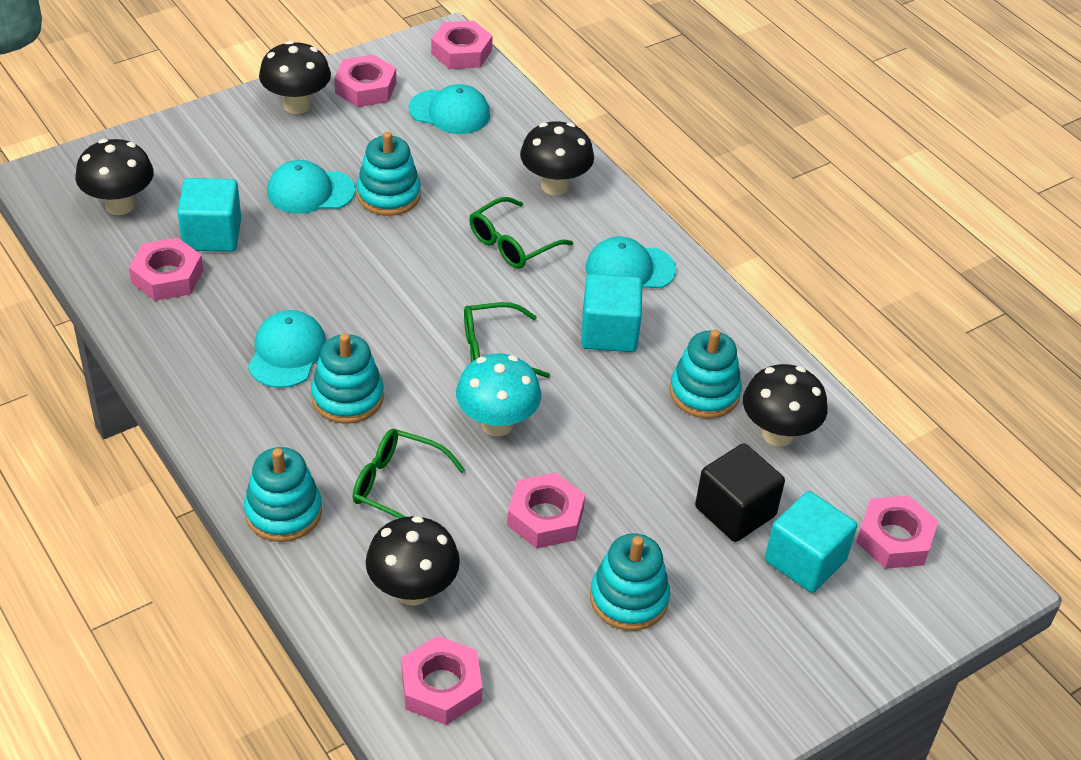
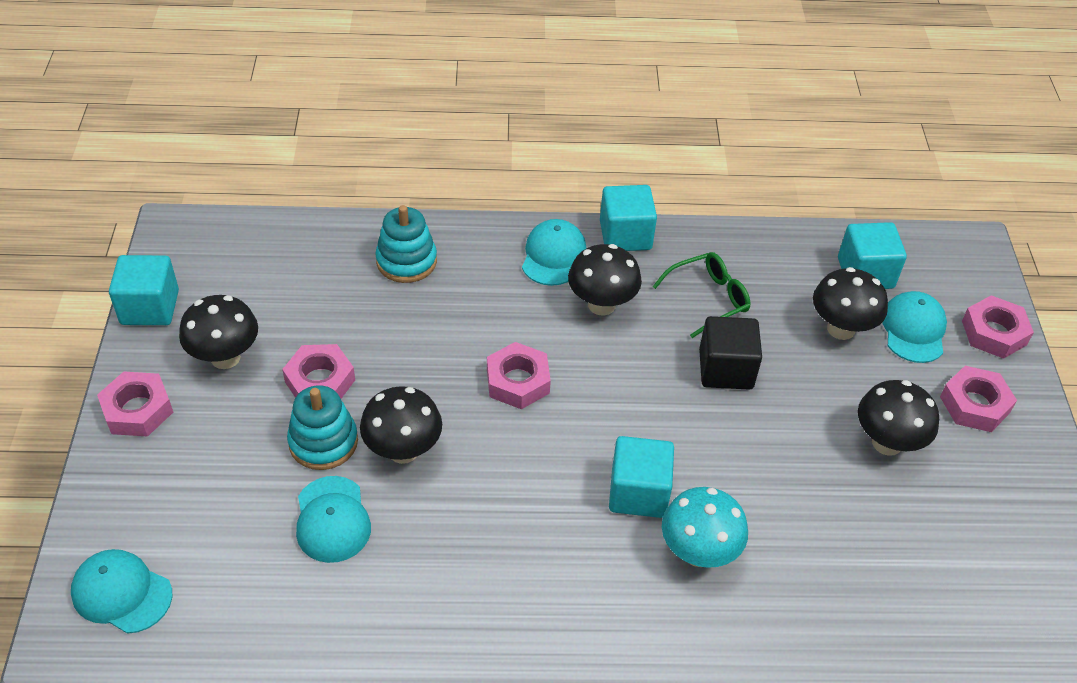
green glasses: 3 -> 1
pink nut: 6 -> 5
turquoise cube: 3 -> 4
turquoise stacking toy: 5 -> 2

